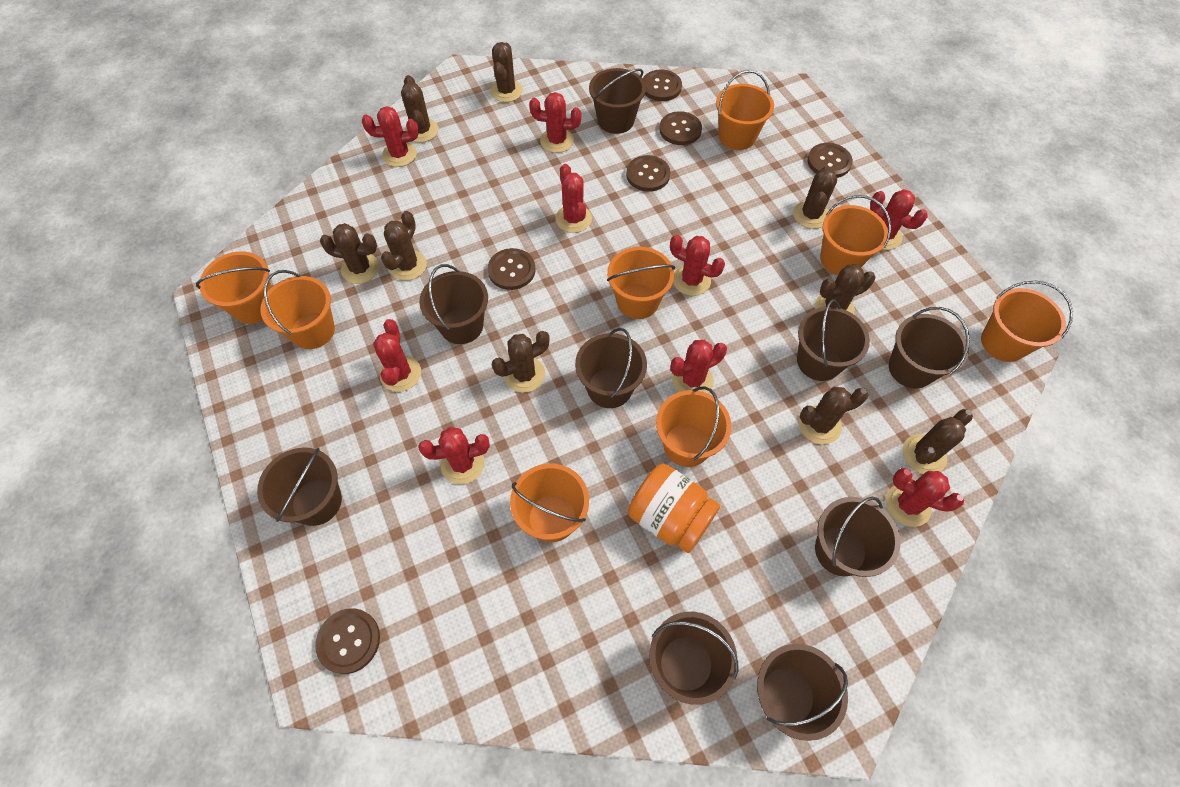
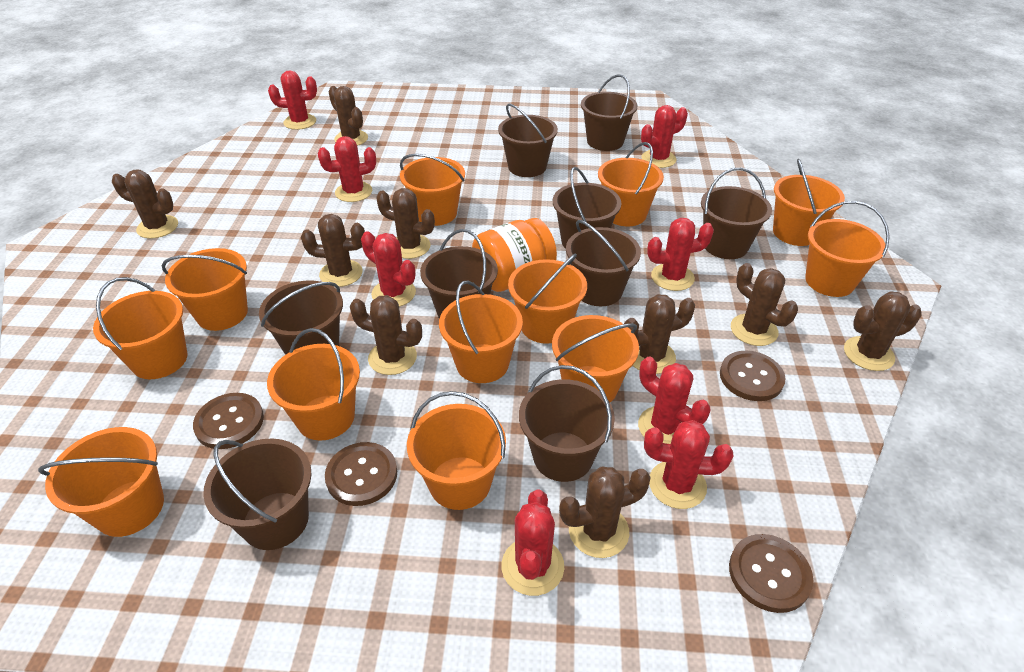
brown button: 6 -> 4
orange bucket: 8 -> 12
red cactus: 9 -> 8

